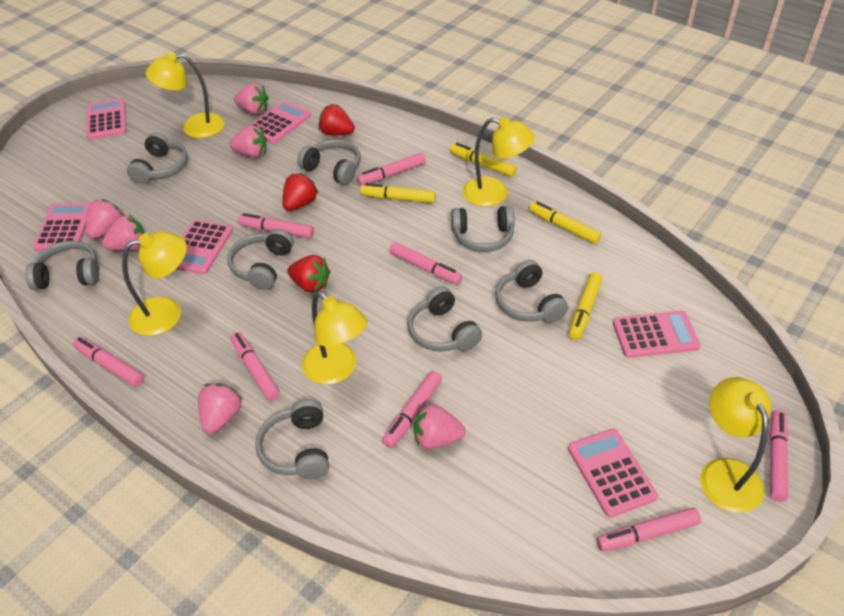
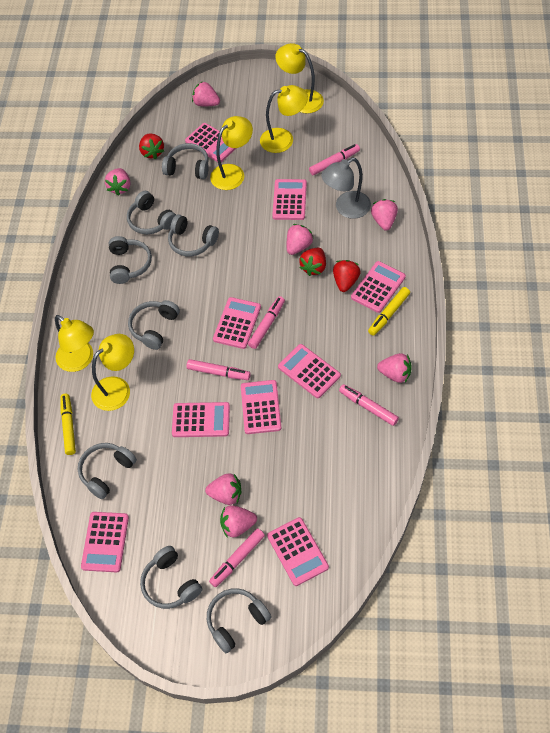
grey lamp: 0 -> 1
pink calculator: 6 -> 9
pink marker: 8 -> 5
pink strawberry: 6 -> 7
yellow marker: 4 -> 2

